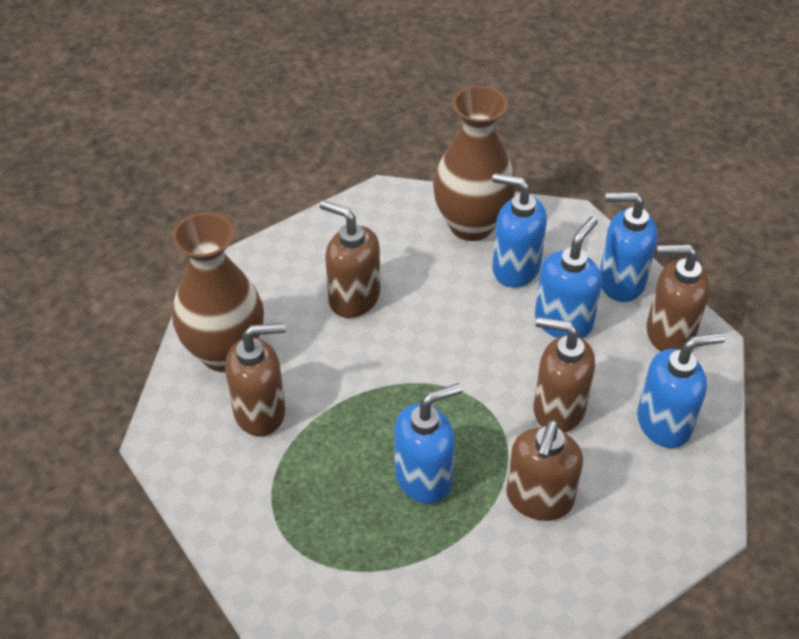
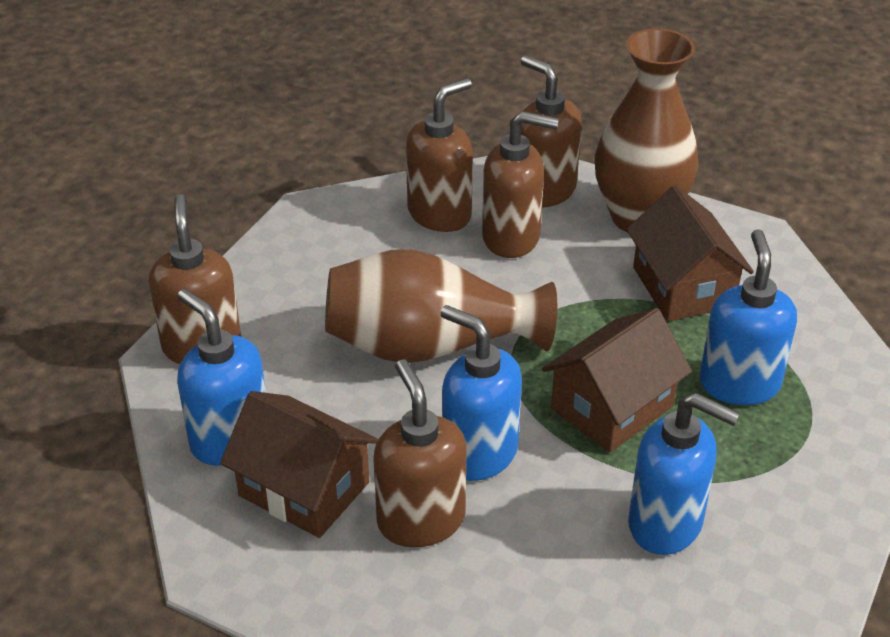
blue soap dispenser: 5 -> 4
brown house: 0 -> 3

